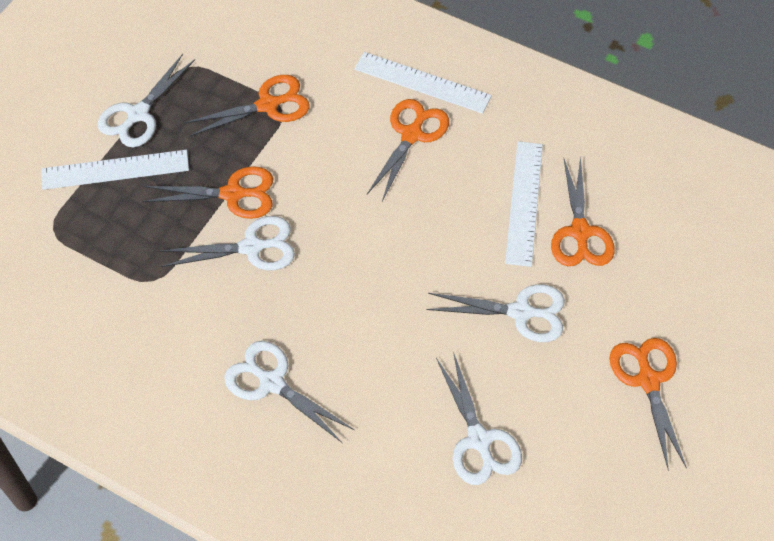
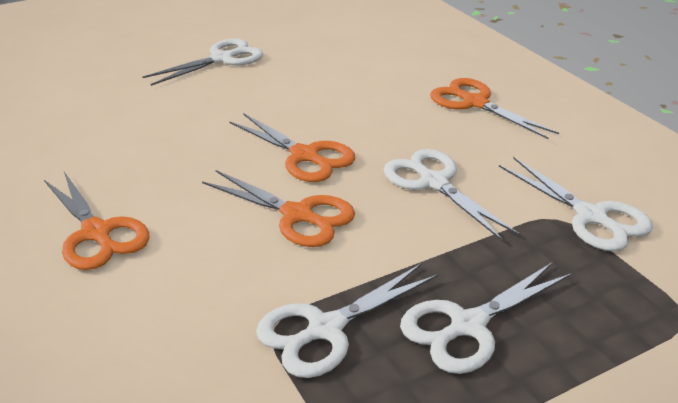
orange scissors: 5 -> 4
white ruler: 3 -> 0

